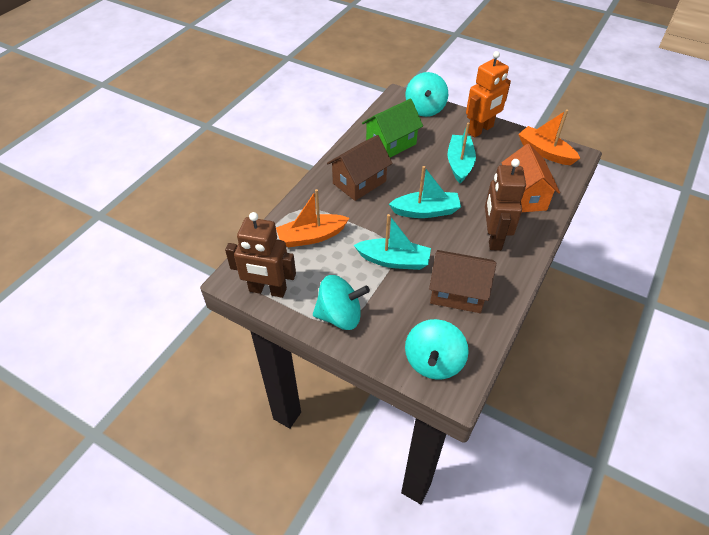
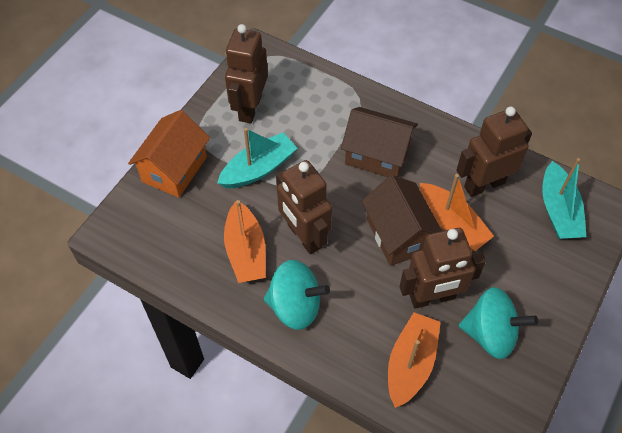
brown robot: 2 -> 4
green house: 1 -> 0
orange boat: 2 -> 3
orange robot: 1 -> 0
turquoise boat: 3 -> 2
turquoise spinning top: 3 -> 2

